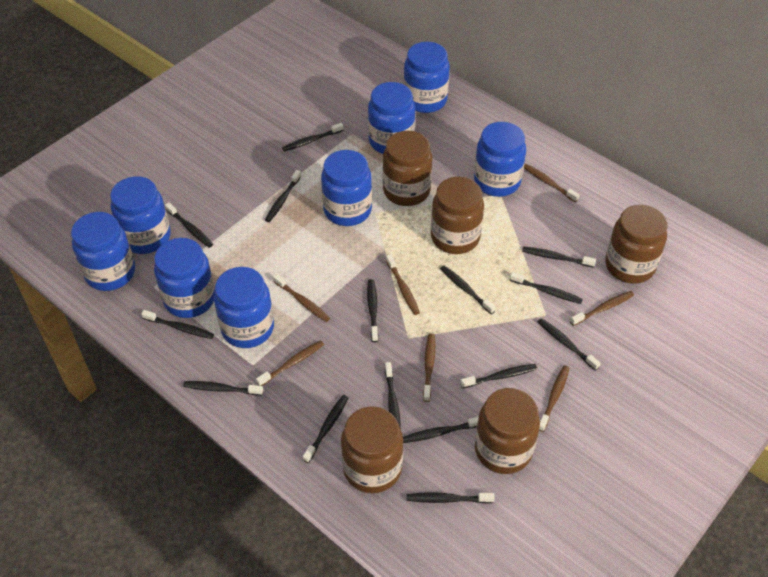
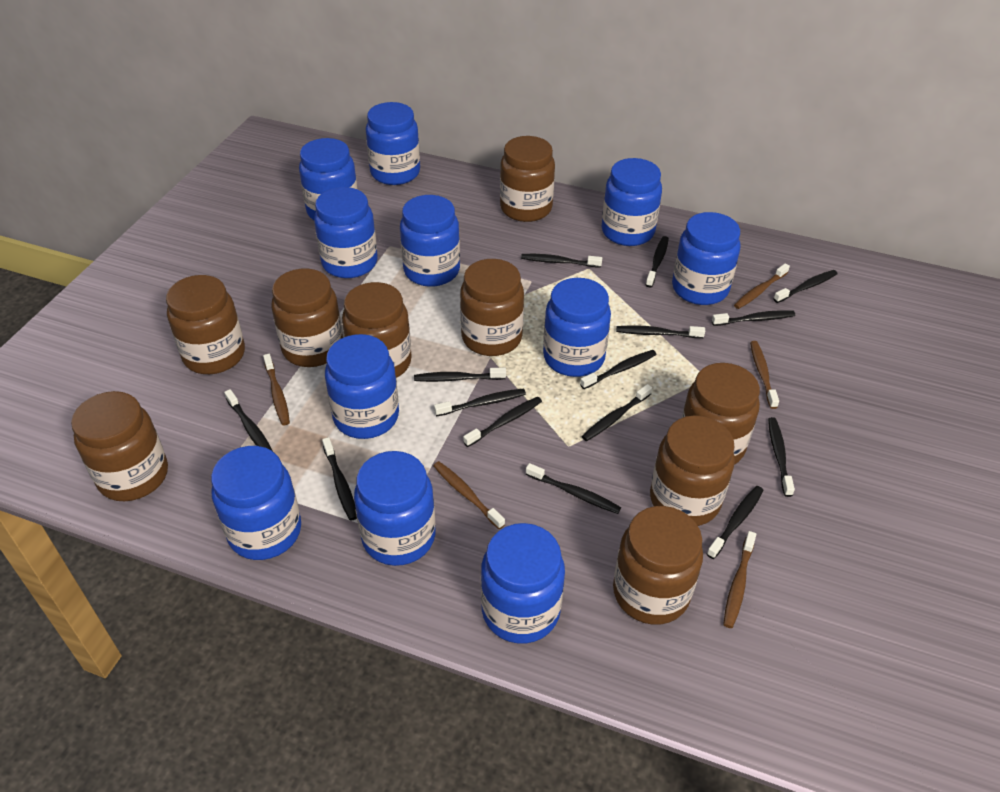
blue jar: 8 -> 11
brown jar: 5 -> 9
brown toothbrush: 7 -> 5

